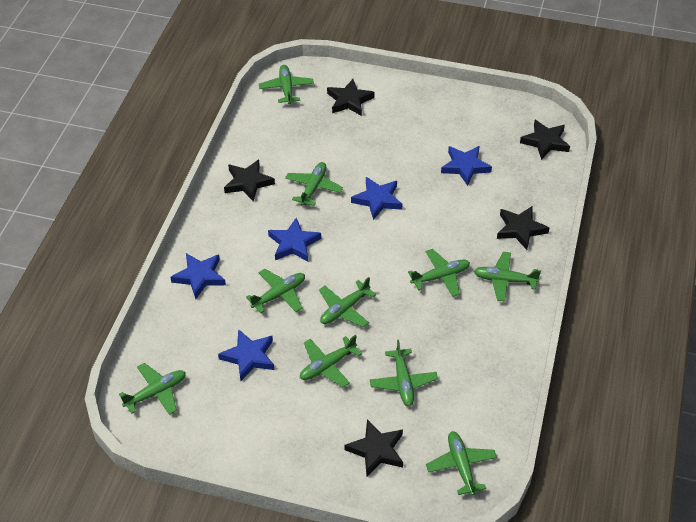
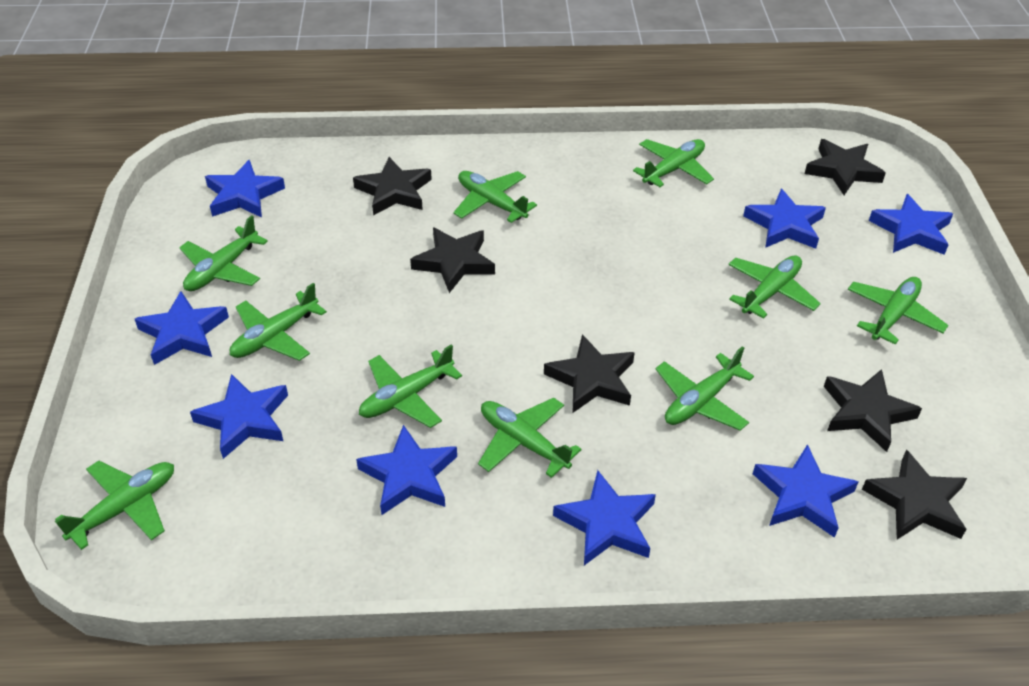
black star: 5 -> 6
blue star: 5 -> 8

